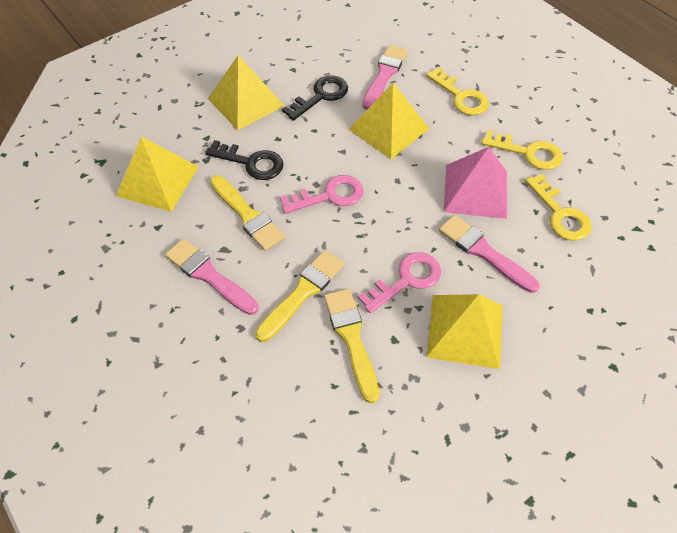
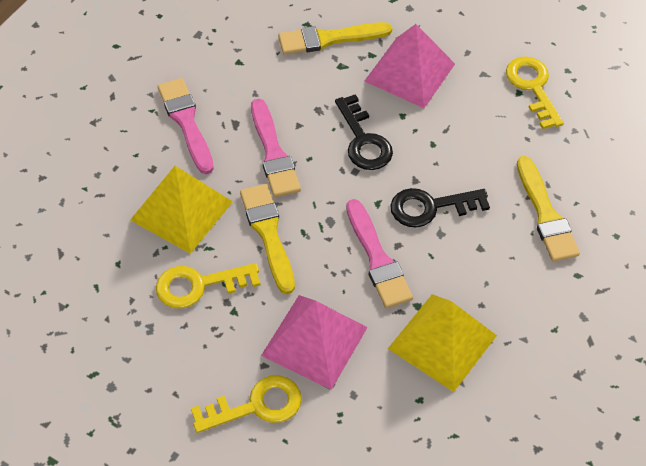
pink key: 2 -> 0
pink pyramid: 1 -> 2
yellow pyramid: 4 -> 2

